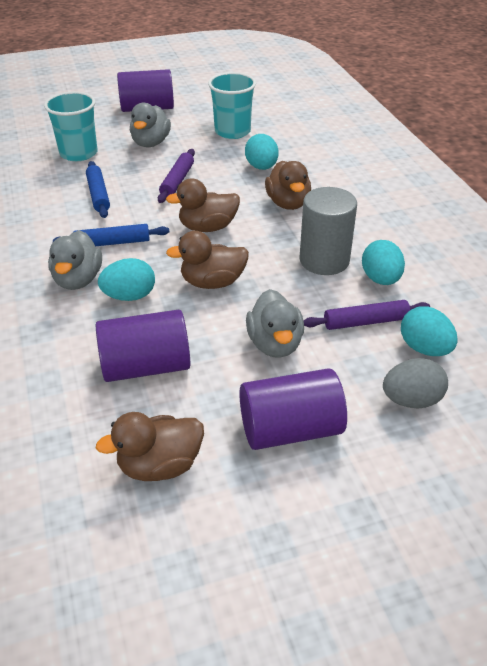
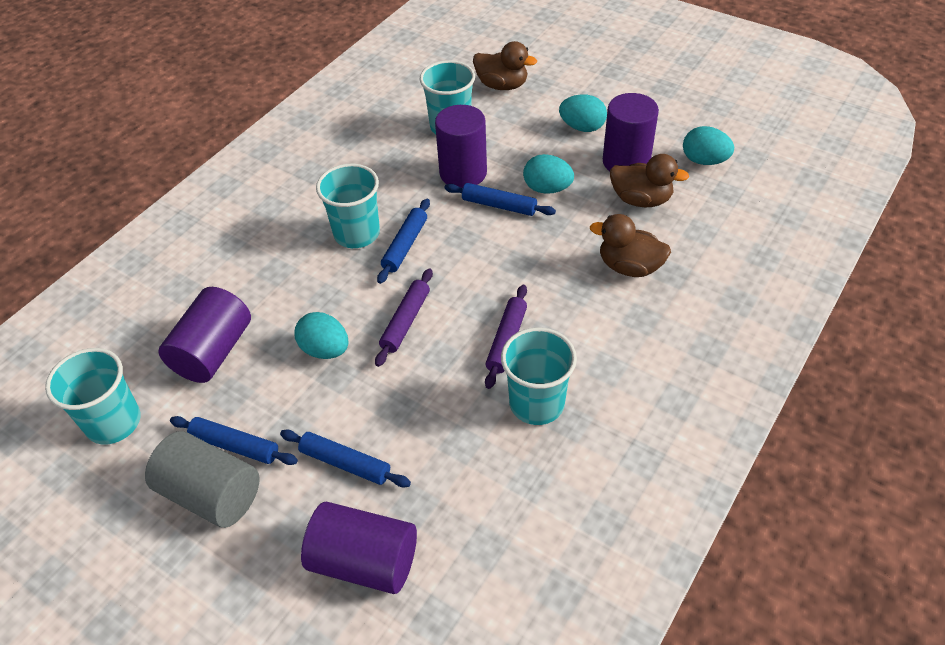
blue rolling pin: 2 -> 4
brown duck: 4 -> 3
grey duck: 3 -> 0
grey egg: 1 -> 0
purple cylinder: 3 -> 4
turquoise cup: 2 -> 4

